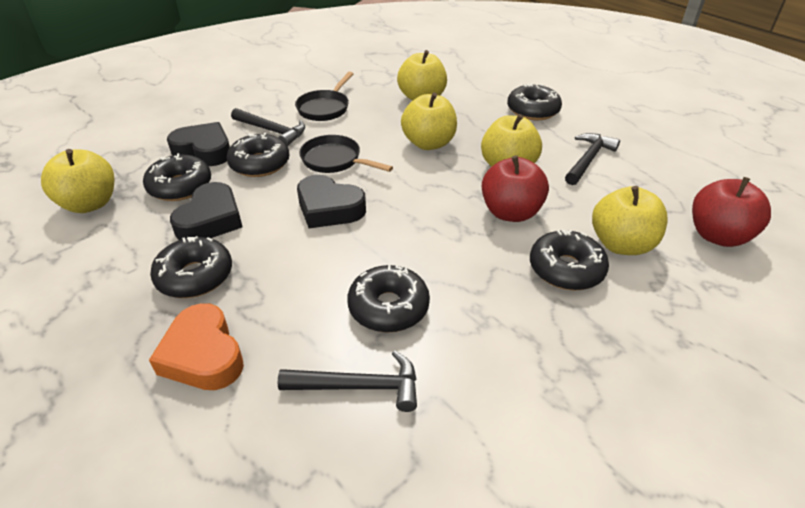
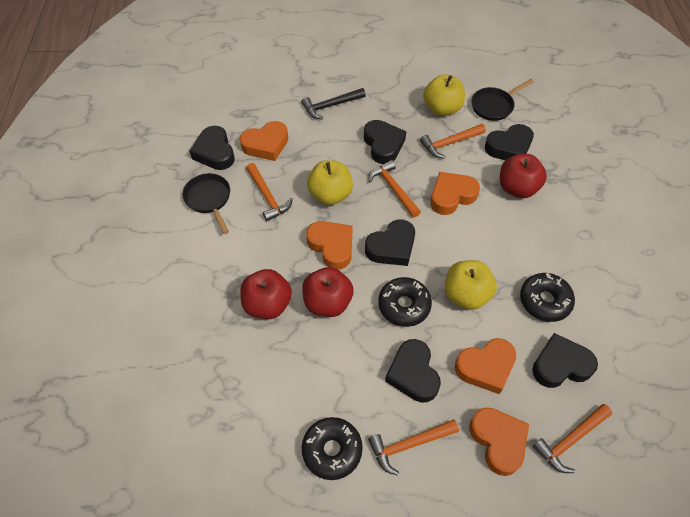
black donut: 6 -> 3
black hammer: 3 -> 1
black heart: 3 -> 6
orange hammer: 0 -> 5
orange heart: 1 -> 5
red apple: 2 -> 3
yellow apple: 5 -> 3

